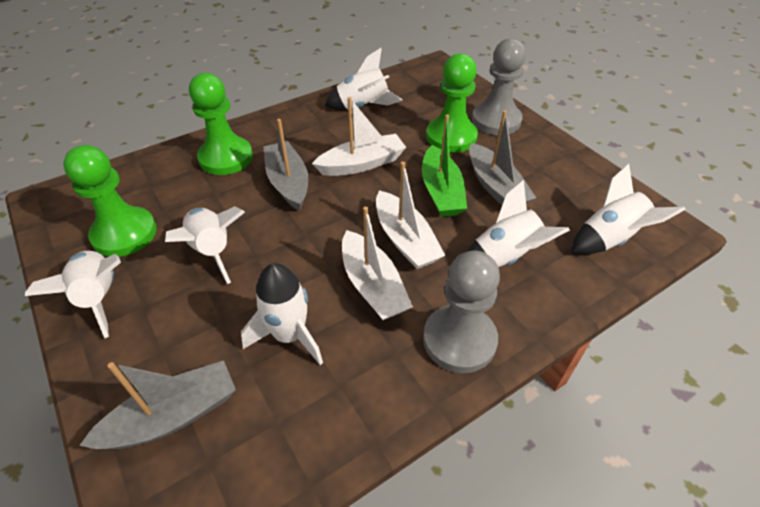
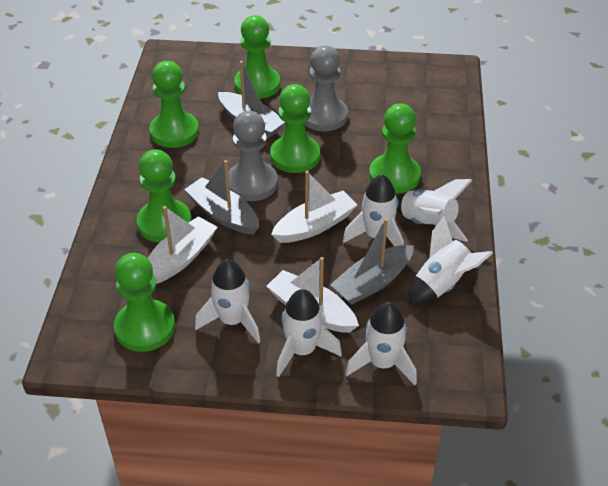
green boat: 1 -> 0
green pawn: 3 -> 6

